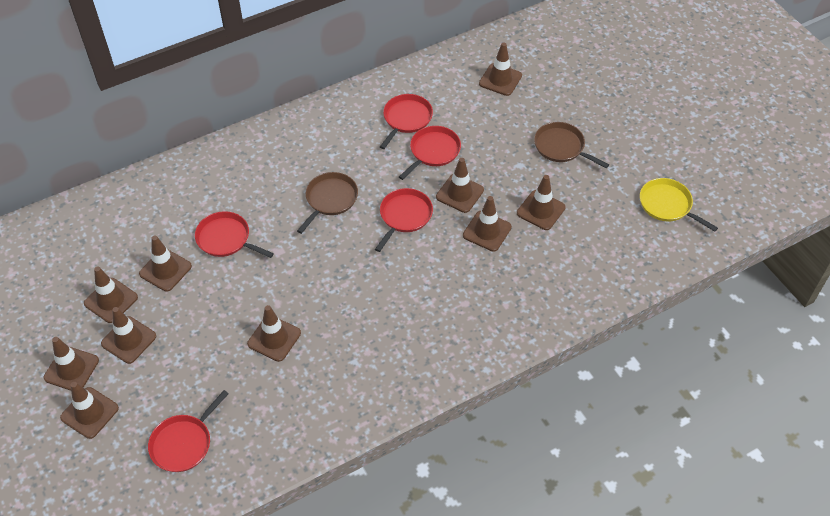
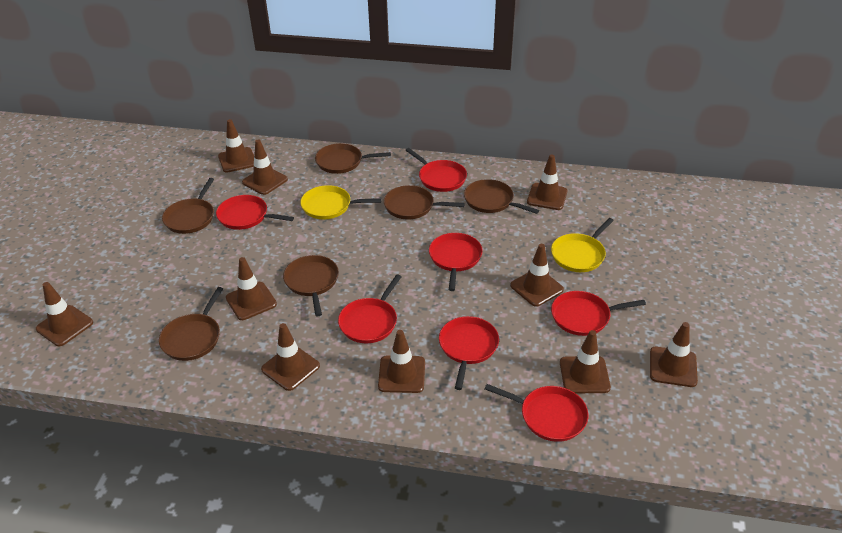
brown pan: 2 -> 6
red pan: 5 -> 7
yellow pan: 1 -> 2

